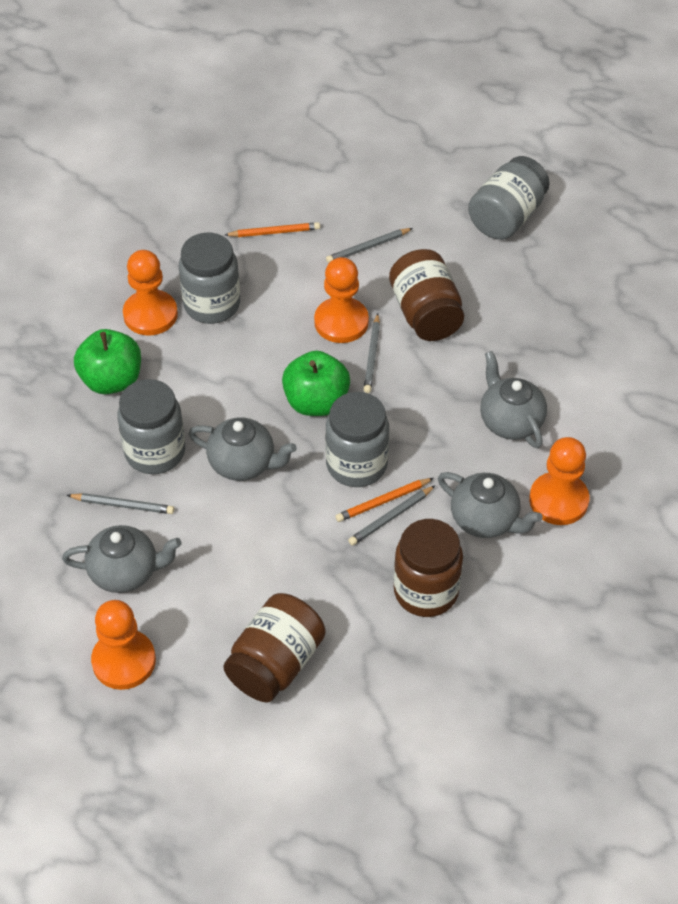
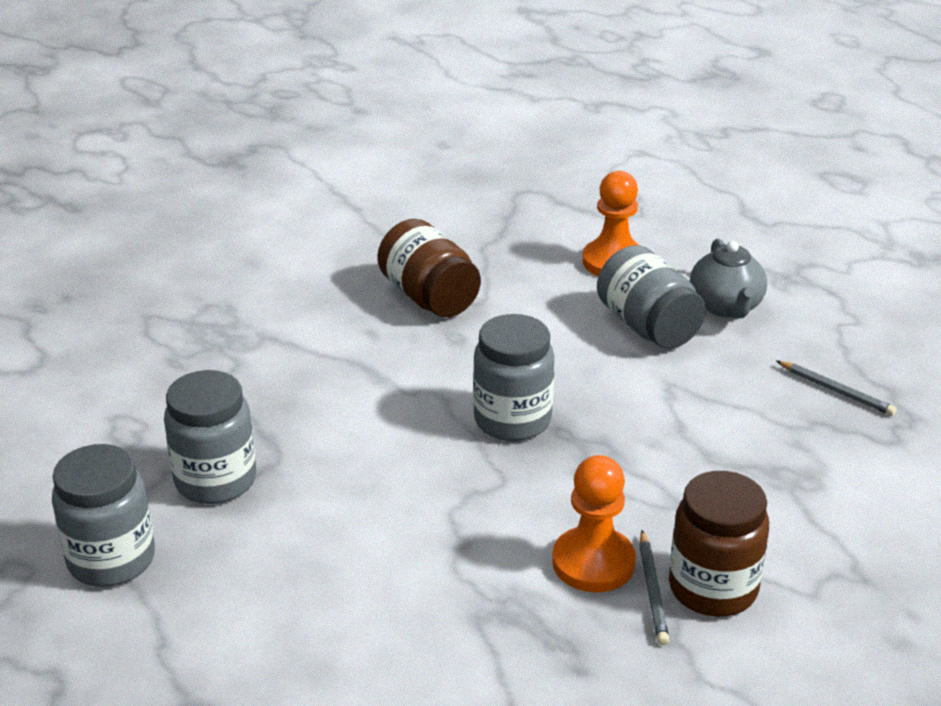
brown jar: 3 -> 2
green apple: 2 -> 0
grey pencil: 4 -> 2
grey teapot: 4 -> 1
orange pawn: 4 -> 2
orange pencil: 2 -> 0

